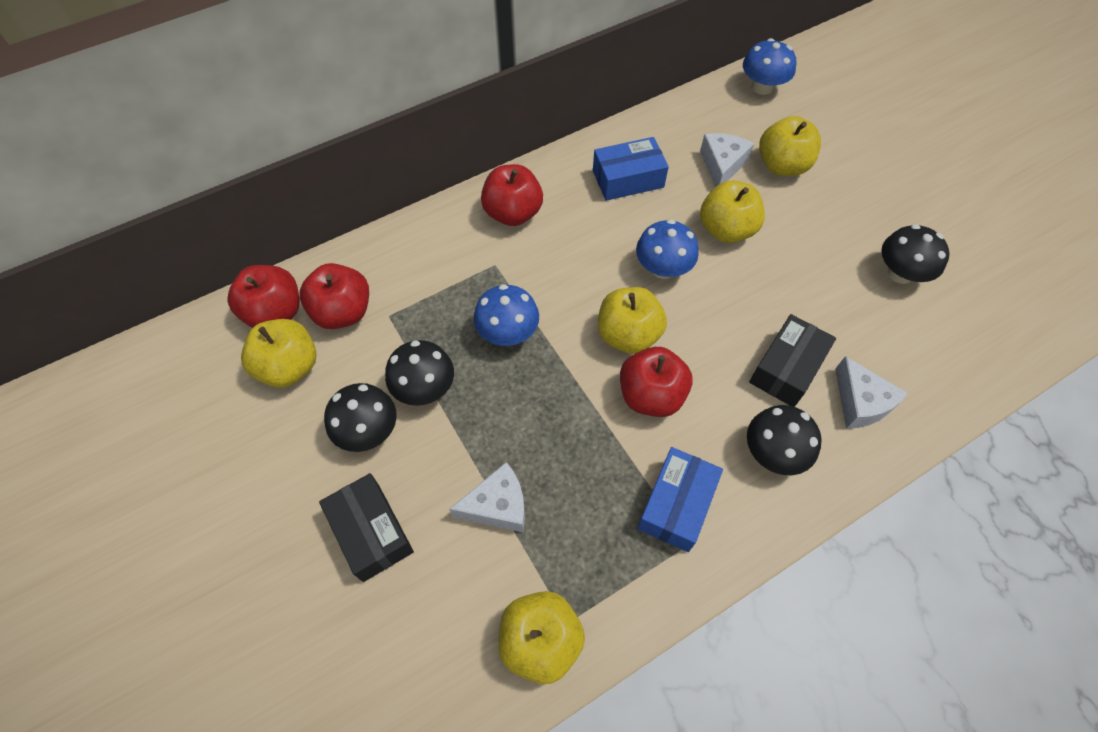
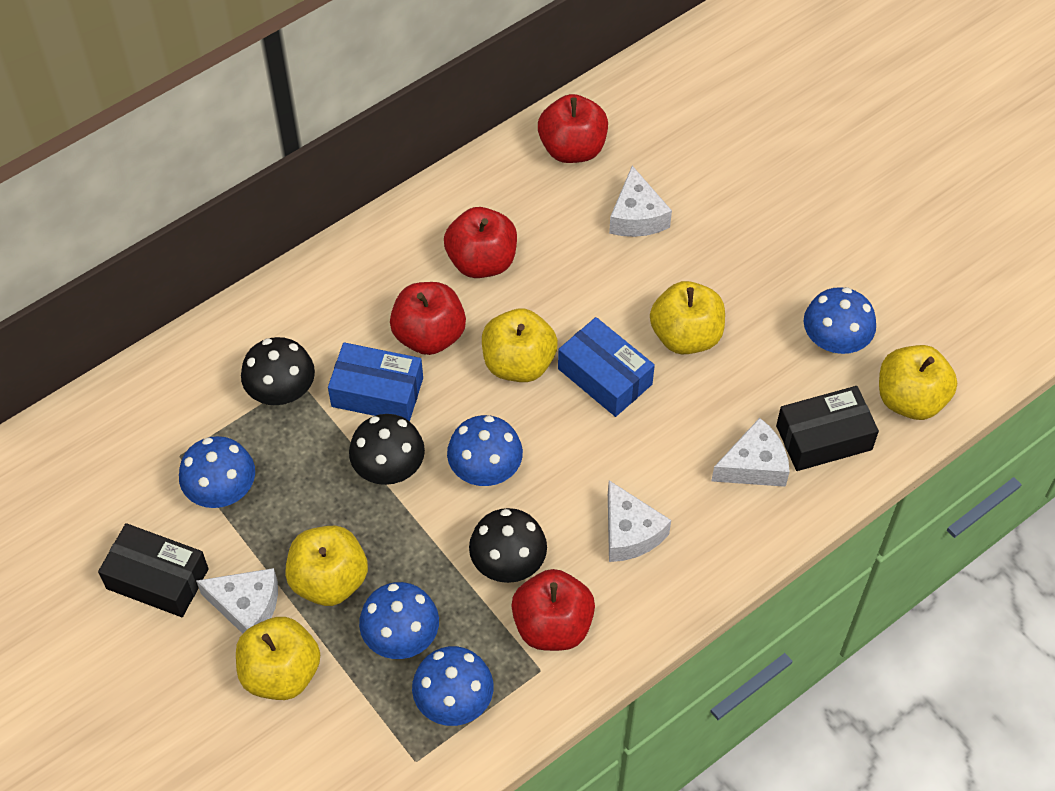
black mushroom: 4 -> 3
blue mushroom: 3 -> 5
white cheese: 3 -> 4

